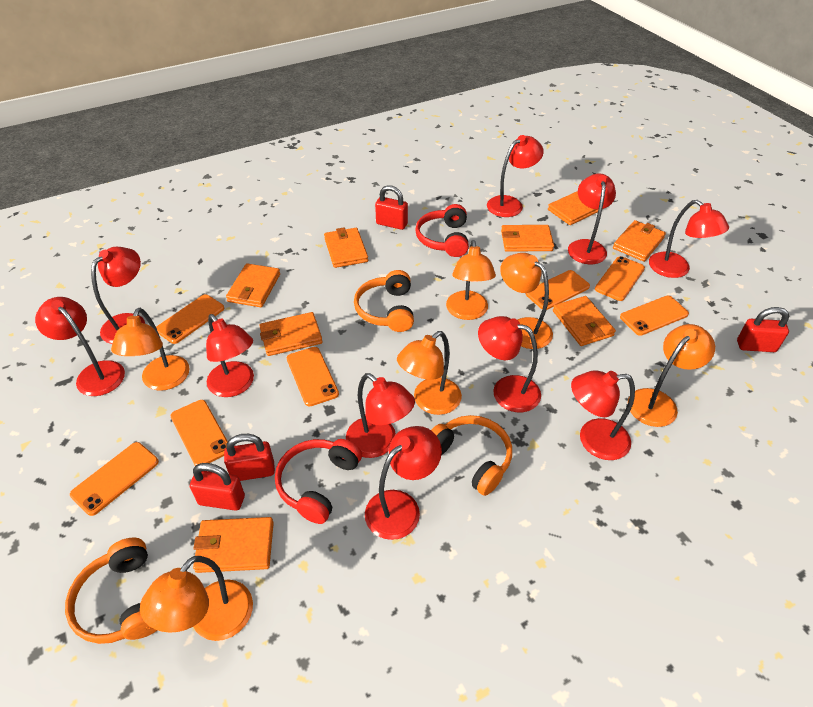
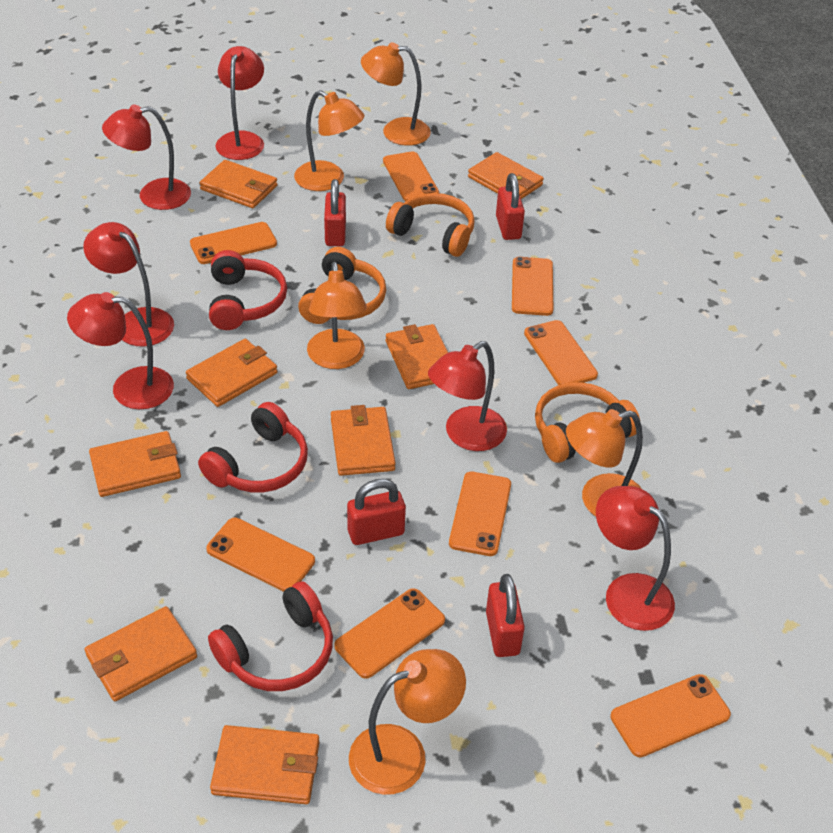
orange lamp: 6 -> 5
orange phone: 7 -> 8
red headphones: 2 -> 3
red lamp: 10 -> 6

